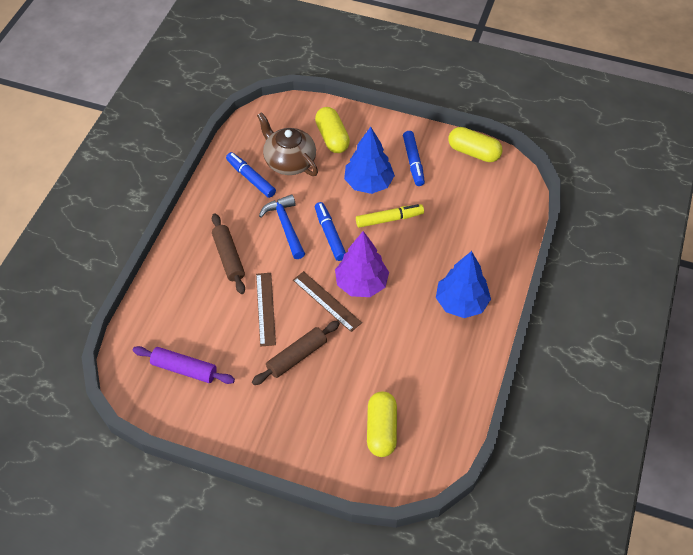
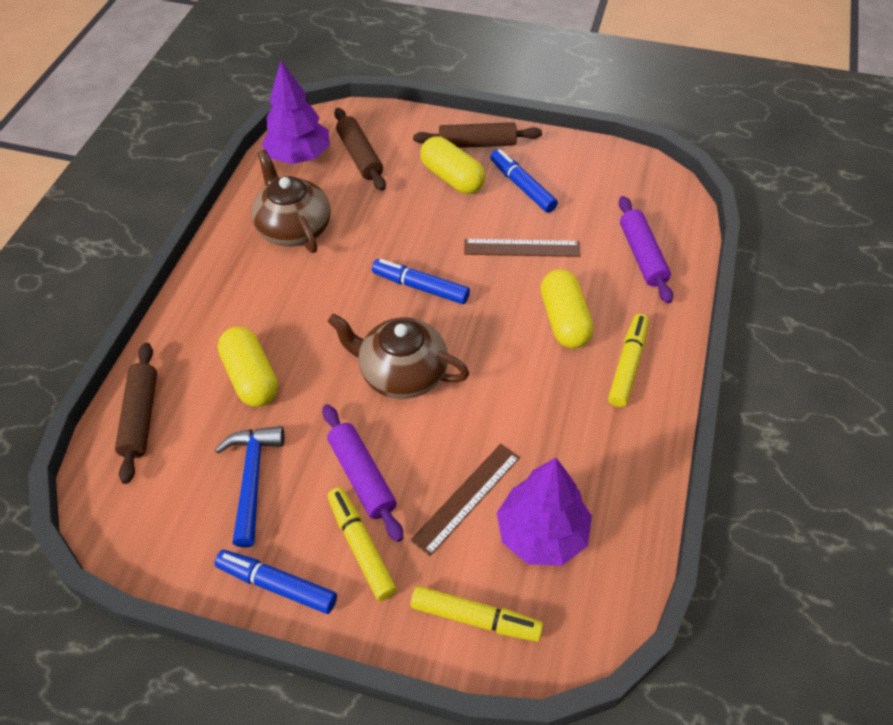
blue tree: 2 -> 0
brown rolling pin: 2 -> 3
brown teapot: 1 -> 2
purple rolling pin: 1 -> 2
purple tree: 1 -> 2
yellow marker: 1 -> 3

